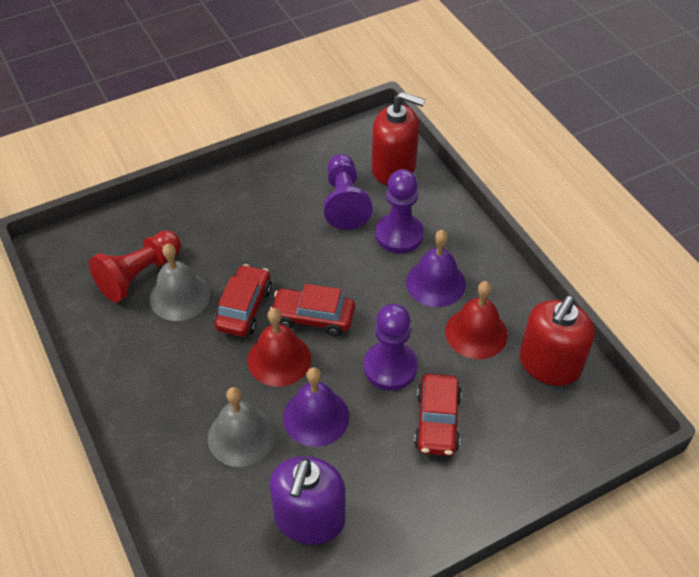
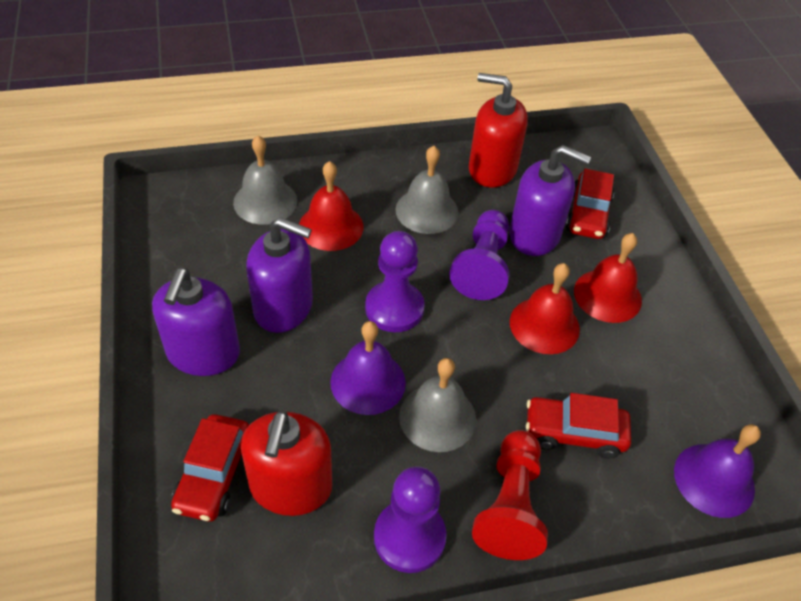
grey bell: 2 -> 3
purple soap dispenser: 1 -> 3
red bell: 2 -> 3

